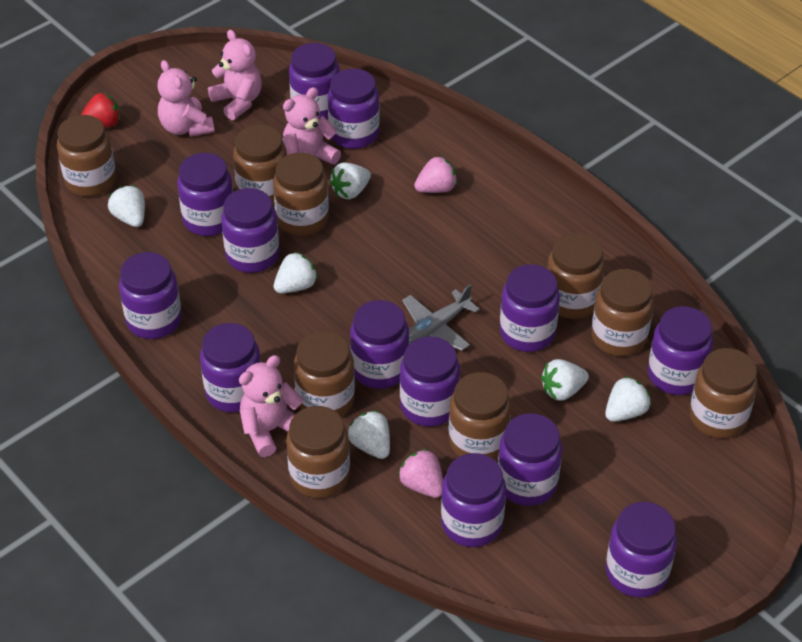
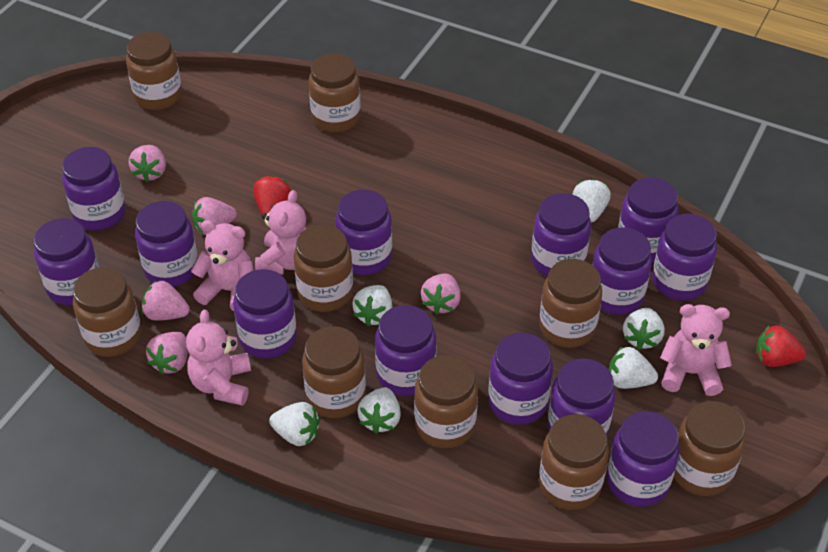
grey plane: 1 -> 0
pink strawberry: 2 -> 5
red strawberry: 1 -> 2

